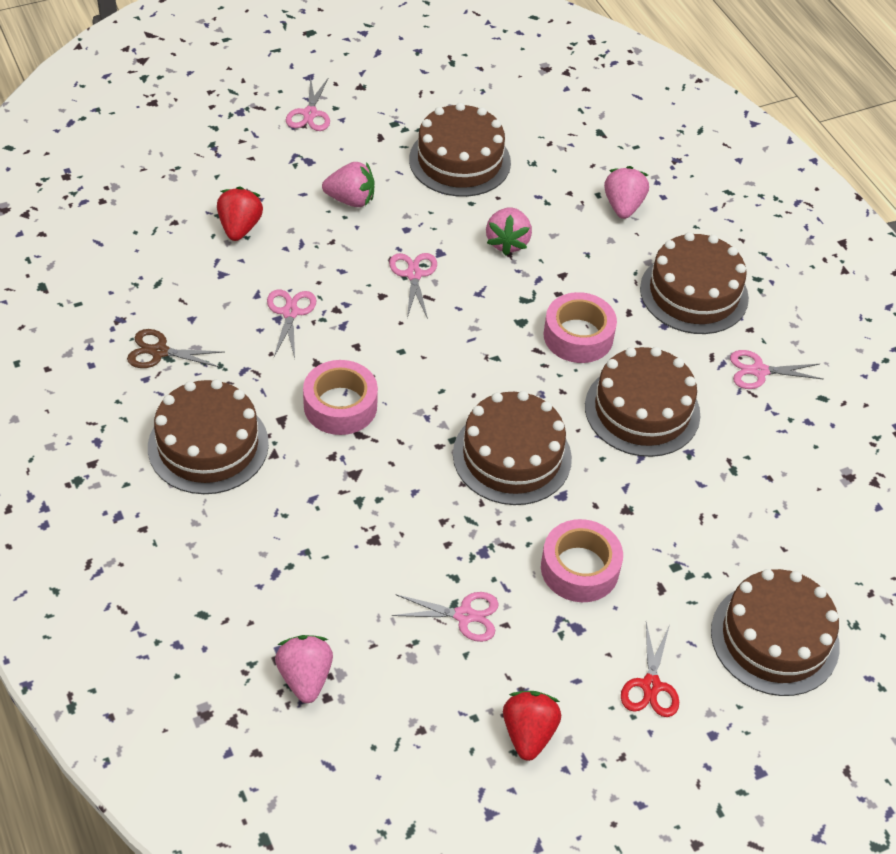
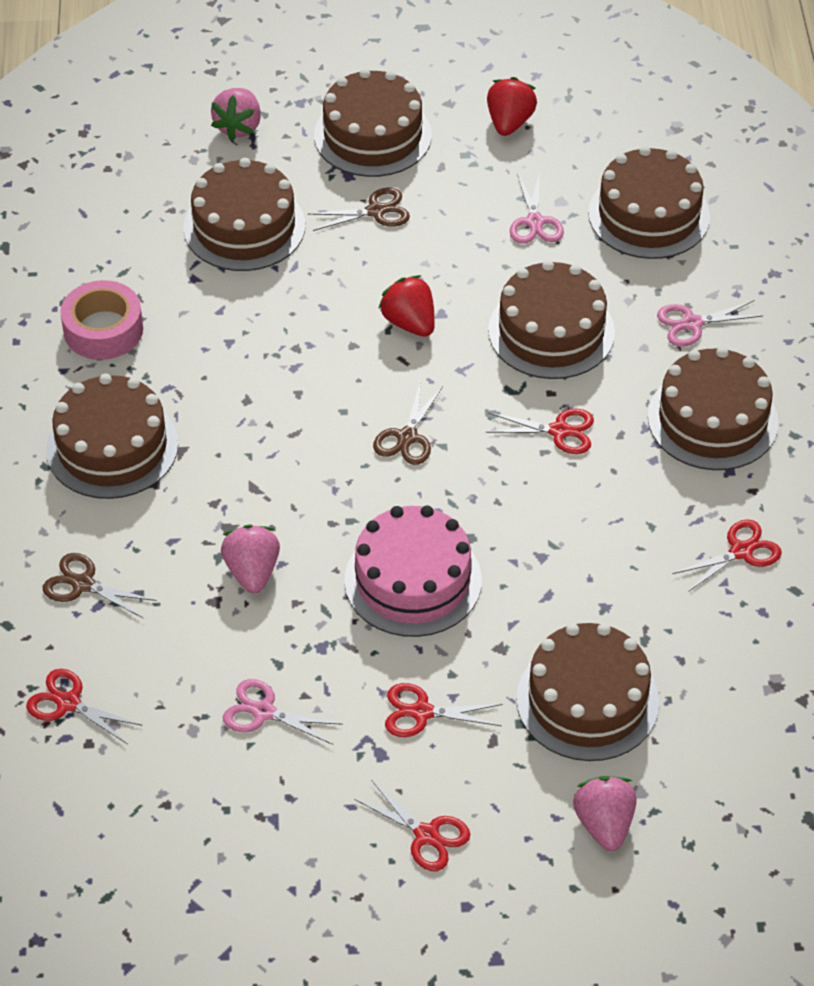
brown cake: 6 -> 7
brown scissors: 1 -> 3
pink cake: 0 -> 1
pink scissors: 5 -> 3
pink strawberry: 4 -> 3
pink tape: 3 -> 1
red scissors: 1 -> 5

